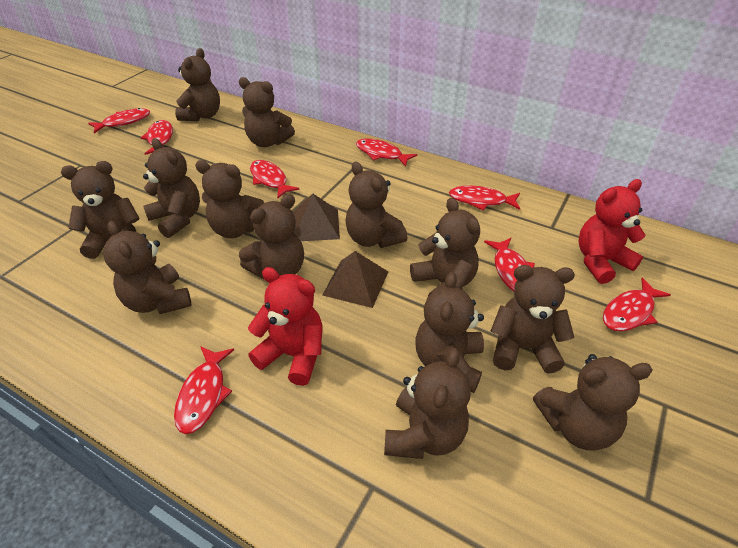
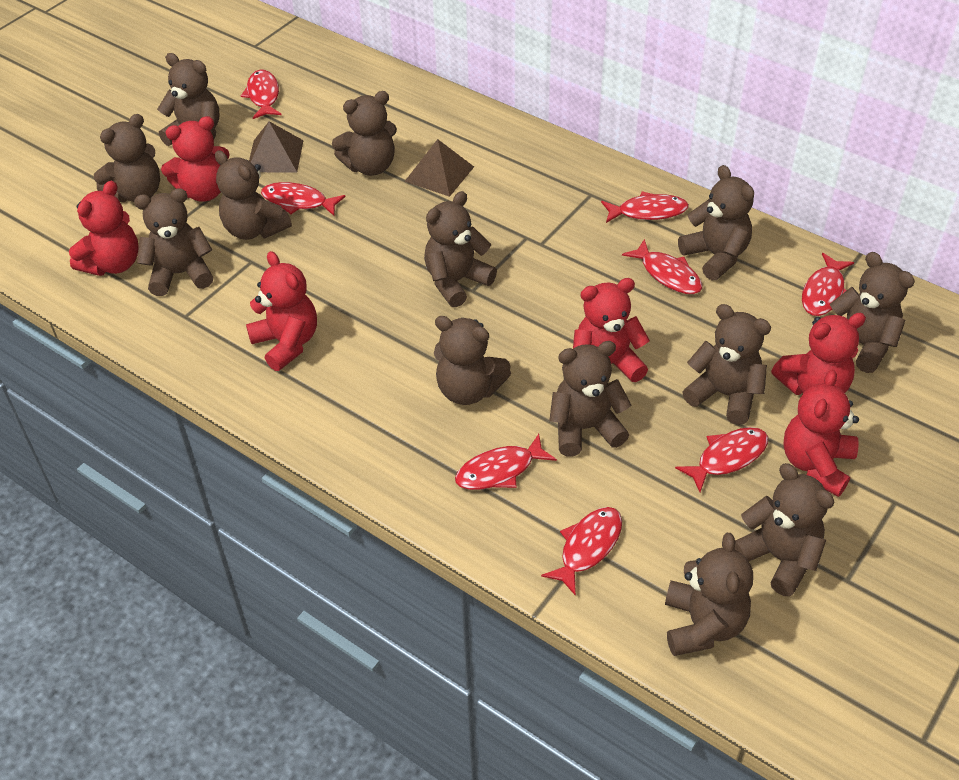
red teddy bear: 2 -> 6

